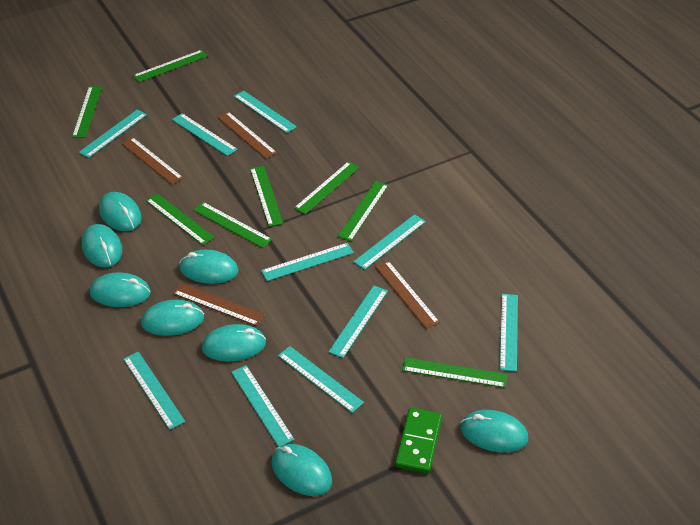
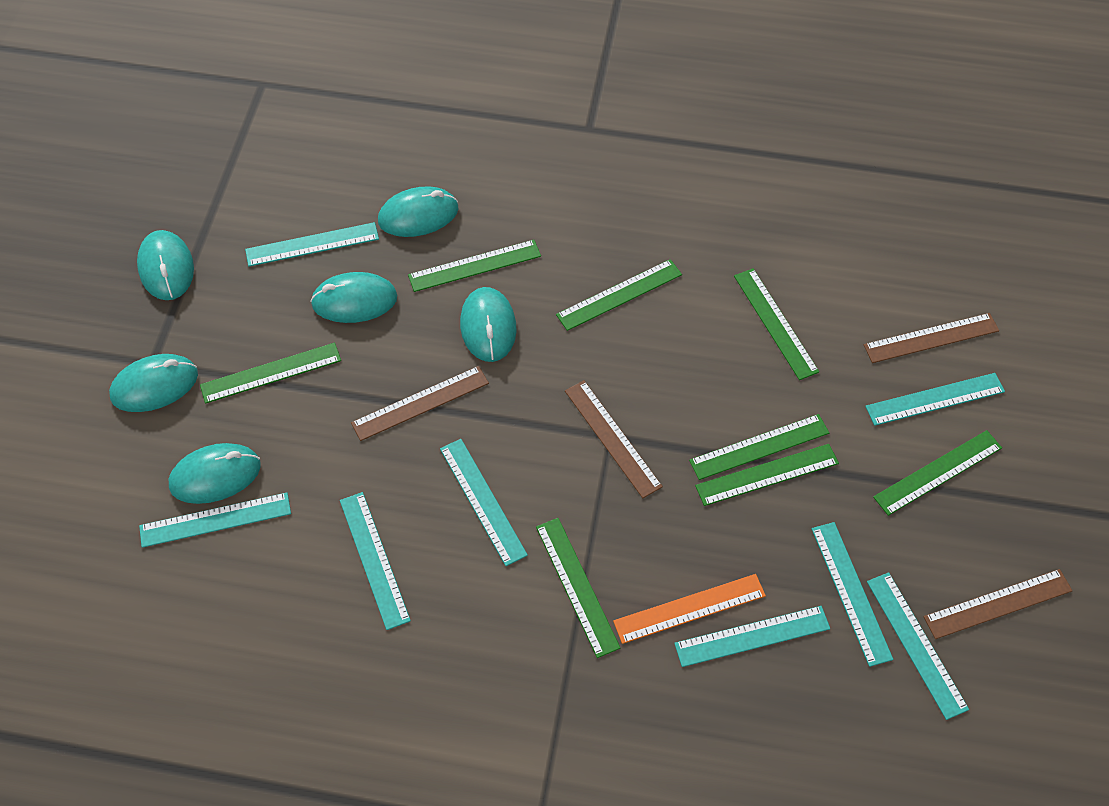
green domino: 1 -> 0
orange ruler: 0 -> 1
turquoise mouse: 8 -> 6
turquoise ruler: 10 -> 8

